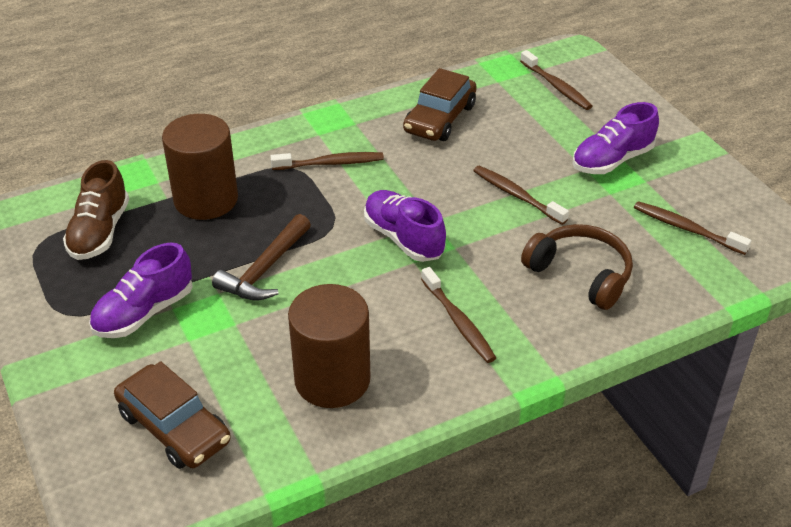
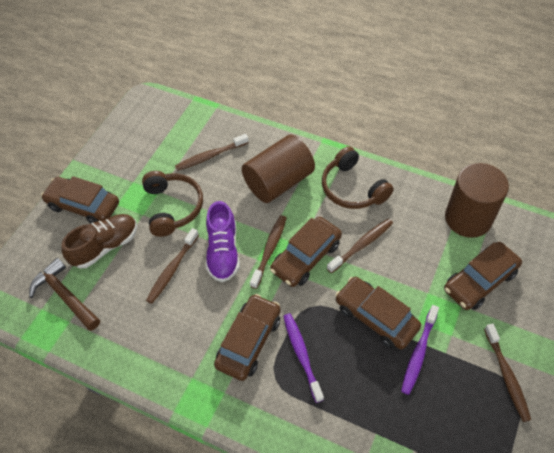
brown car: 2 -> 5
brown headphones: 1 -> 2
purple shoe: 3 -> 1
purple toothbrush: 0 -> 2

